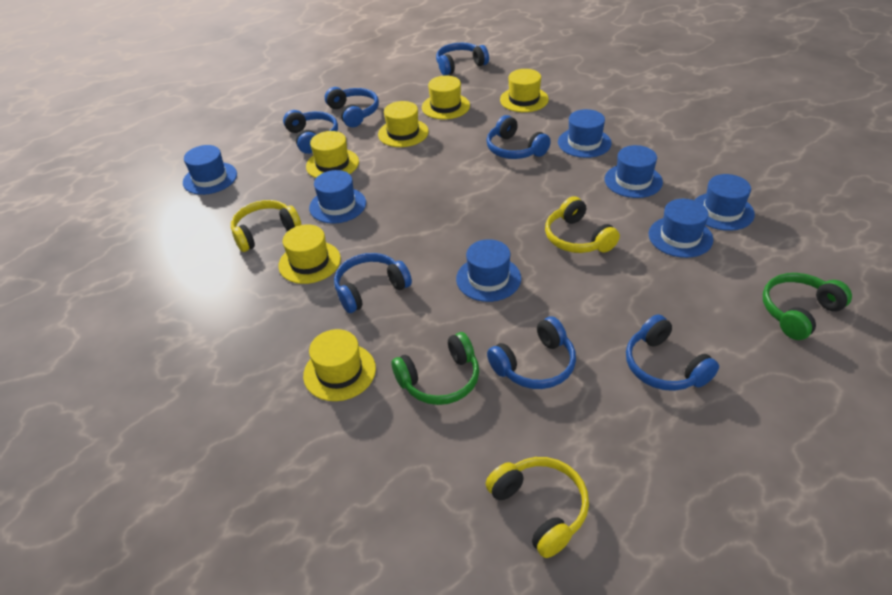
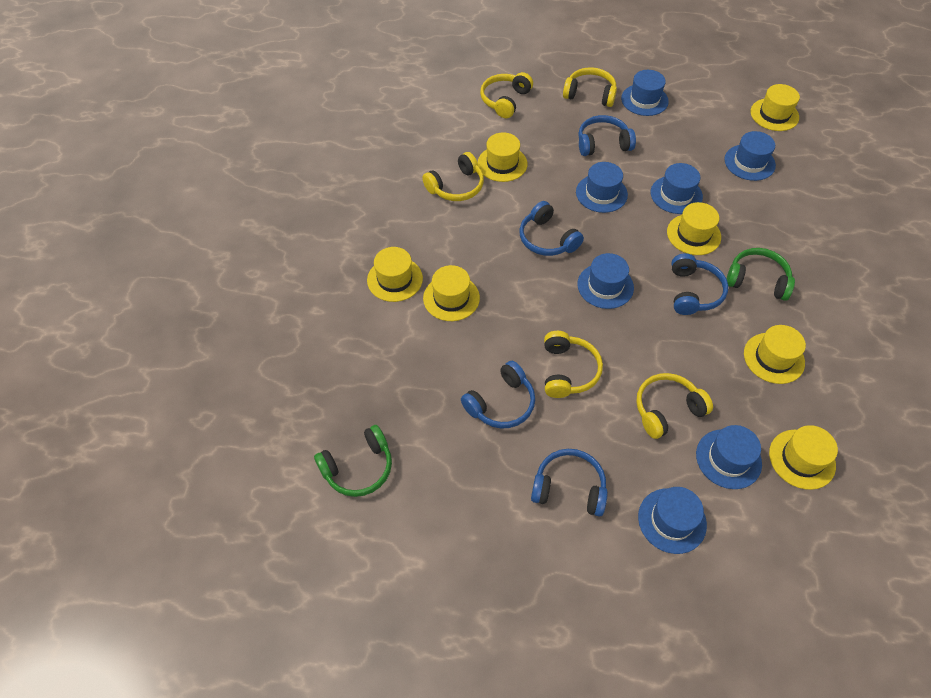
blue headphones: 7 -> 5
yellow hat: 6 -> 7
yellow headphones: 3 -> 5

